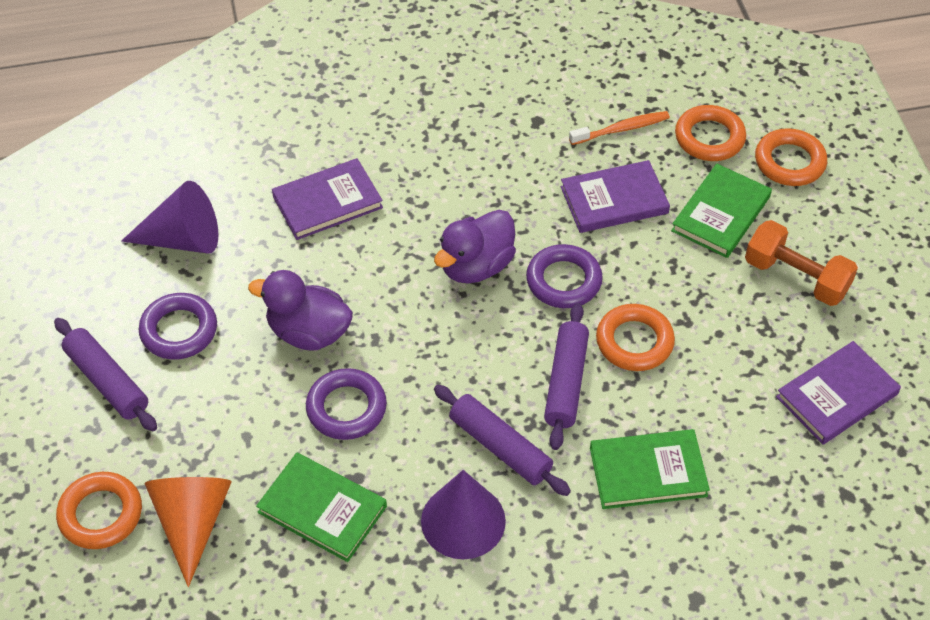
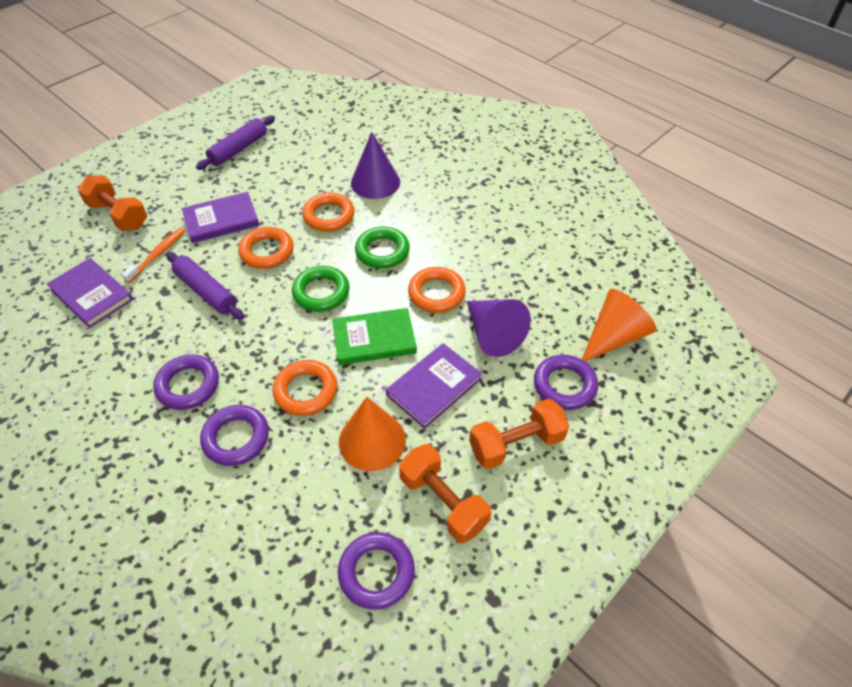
green book: 3 -> 1
green ring: 0 -> 2
orange cone: 1 -> 2
orange dumbbell: 1 -> 3
purple duck: 2 -> 0
purple ring: 3 -> 4
purple rolling pin: 3 -> 2

